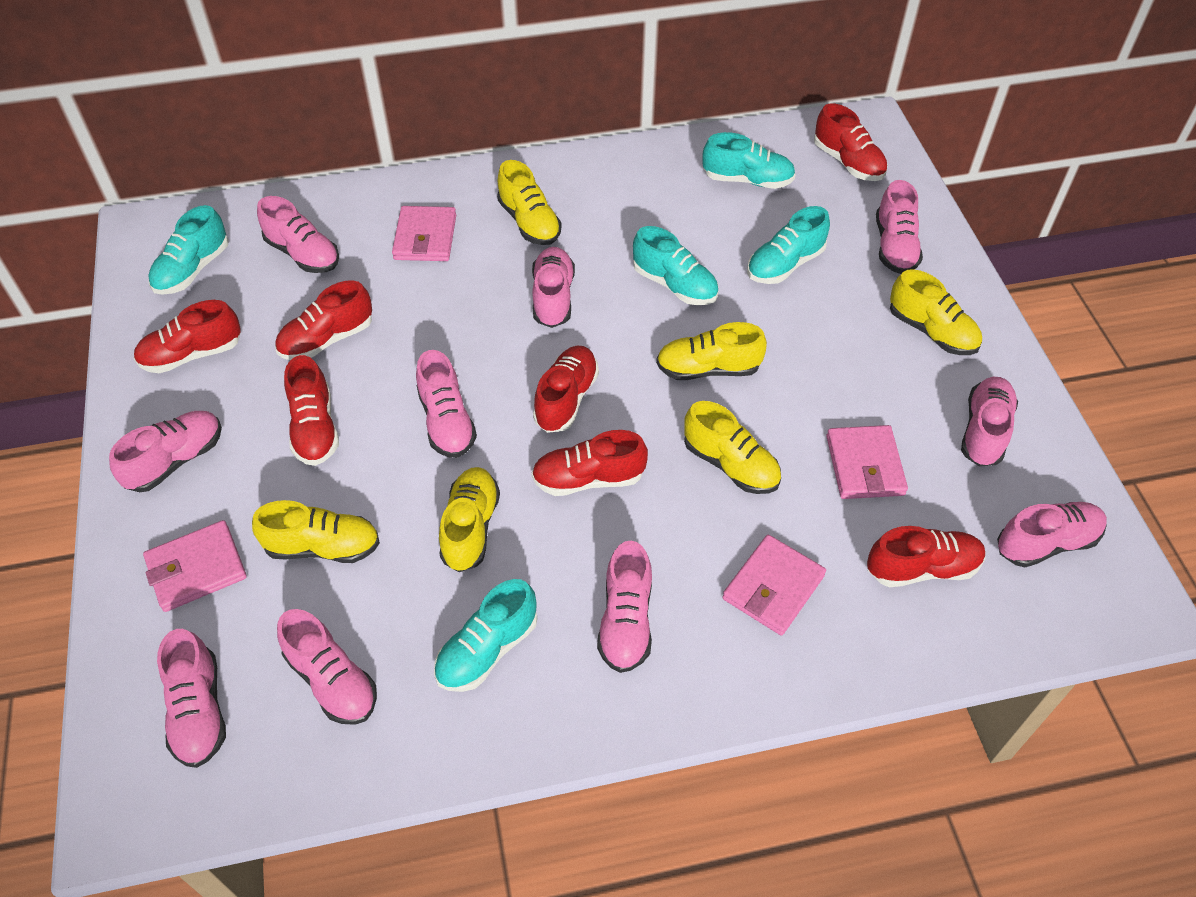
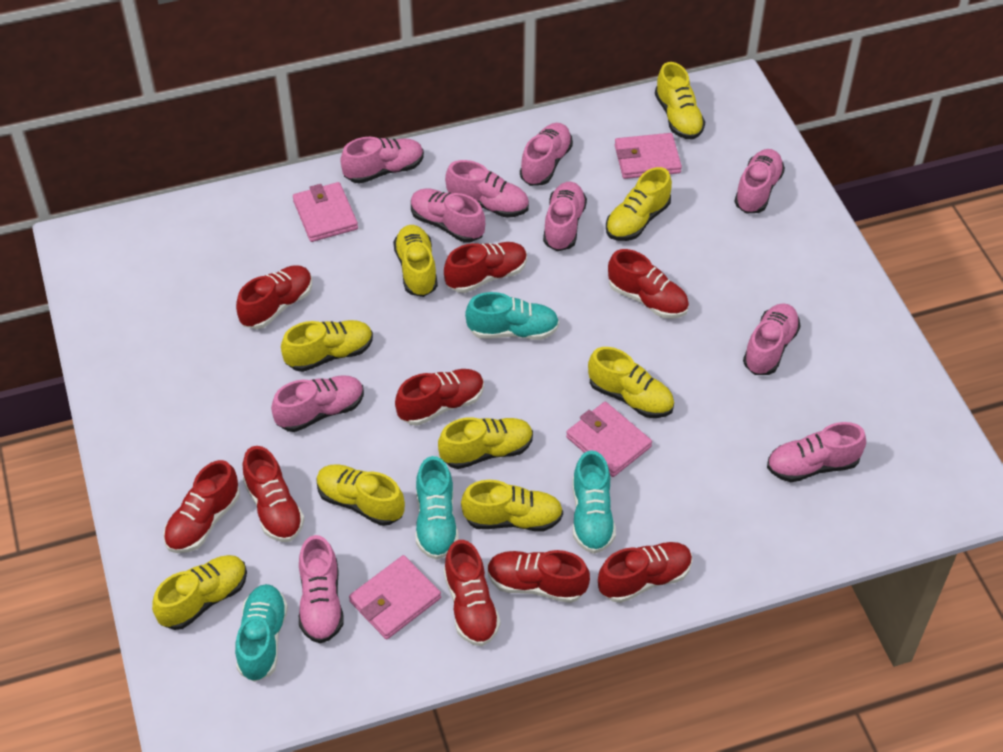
red shoe: 7 -> 9
turquoise shoe: 5 -> 4
yellow shoe: 6 -> 9

